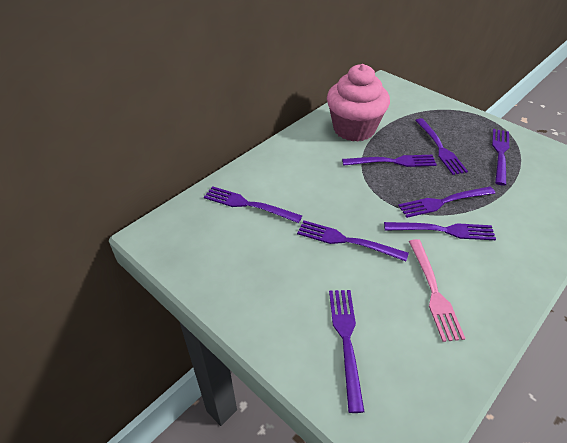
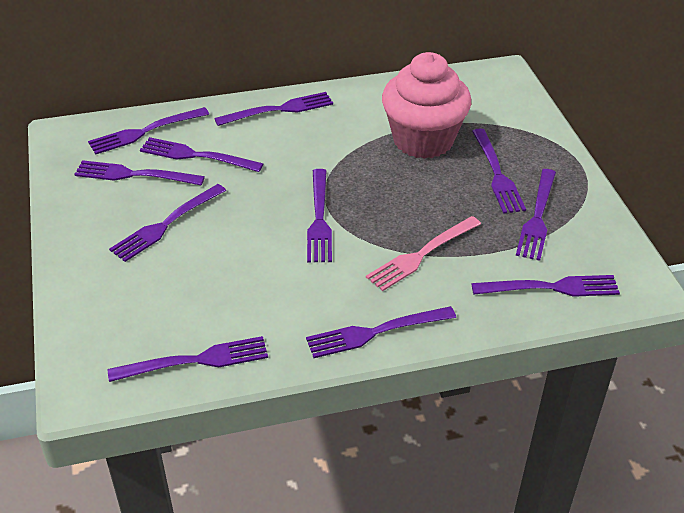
purple fork: 8 -> 11

